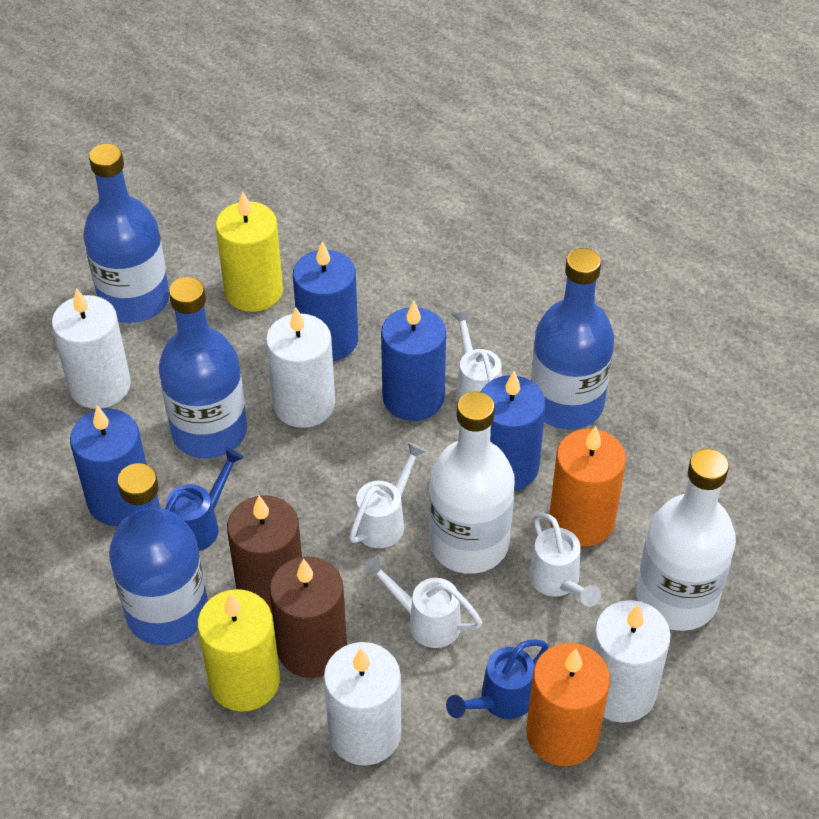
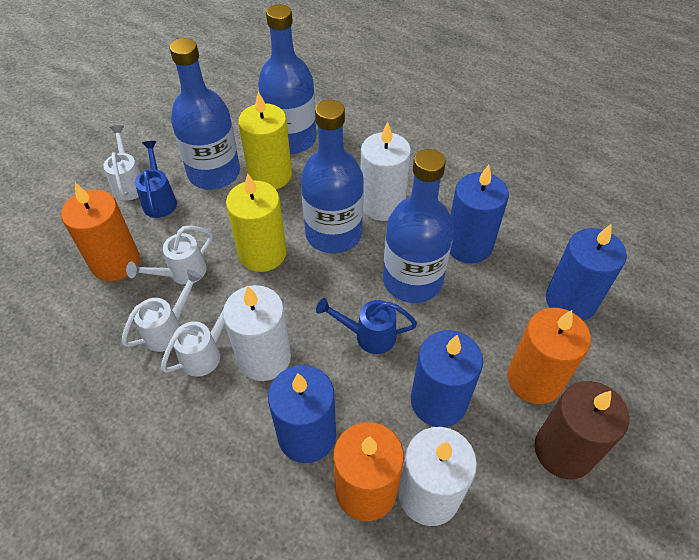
brown candle: 2 -> 1
orange candle: 2 -> 3
white bottle: 2 -> 0
white candle: 4 -> 3

